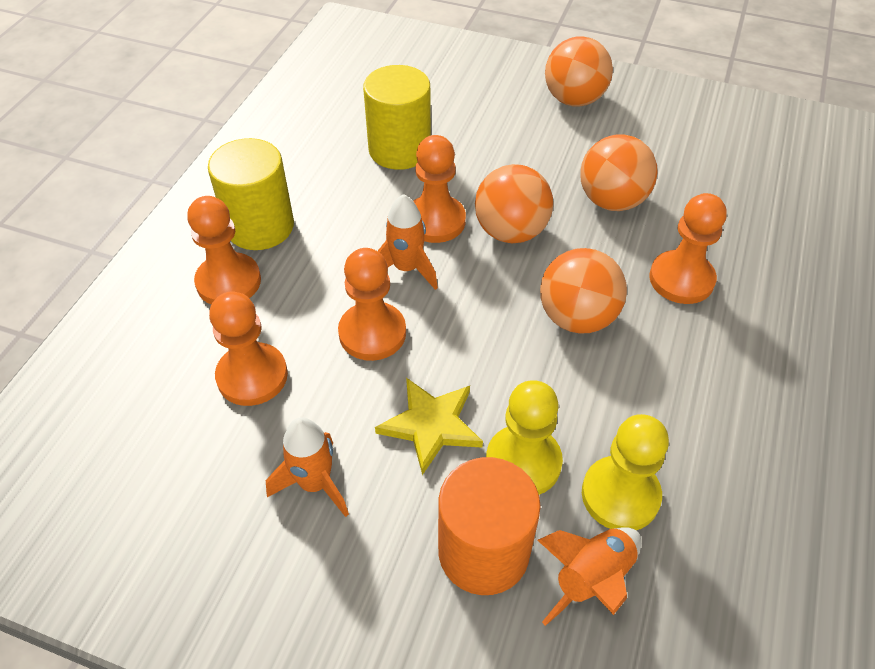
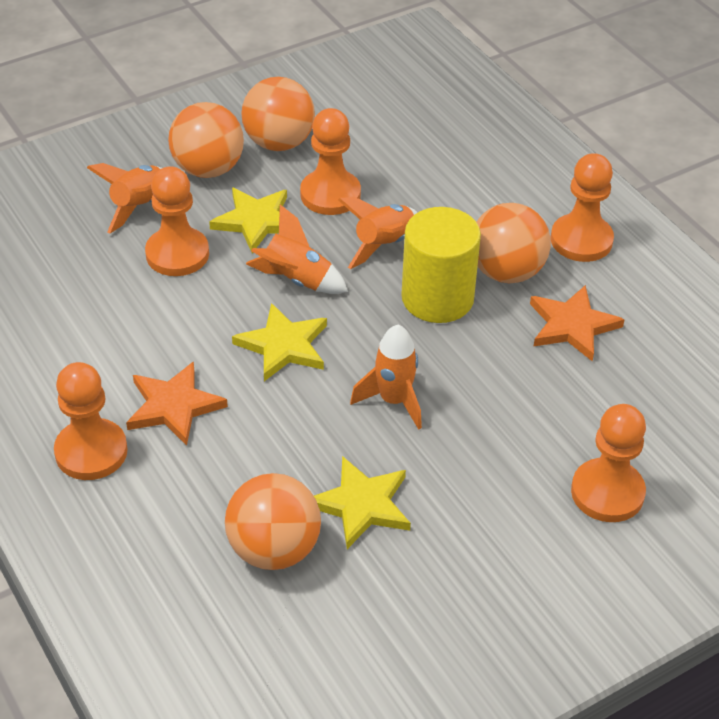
orange cylinder: 1 -> 0
orange rocket: 3 -> 4
orange star: 0 -> 2
yellow cylinder: 2 -> 1
yellow pawn: 2 -> 0
yellow star: 1 -> 3

